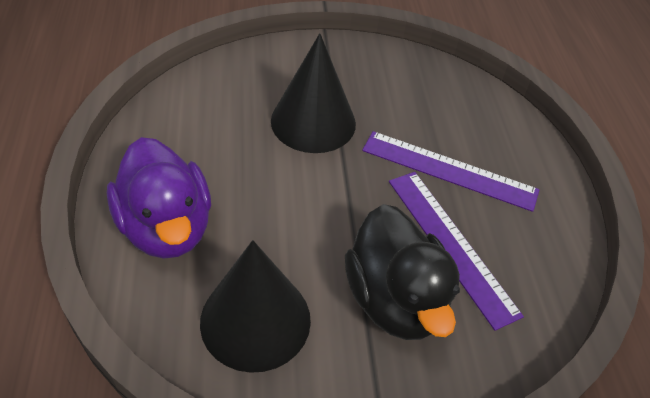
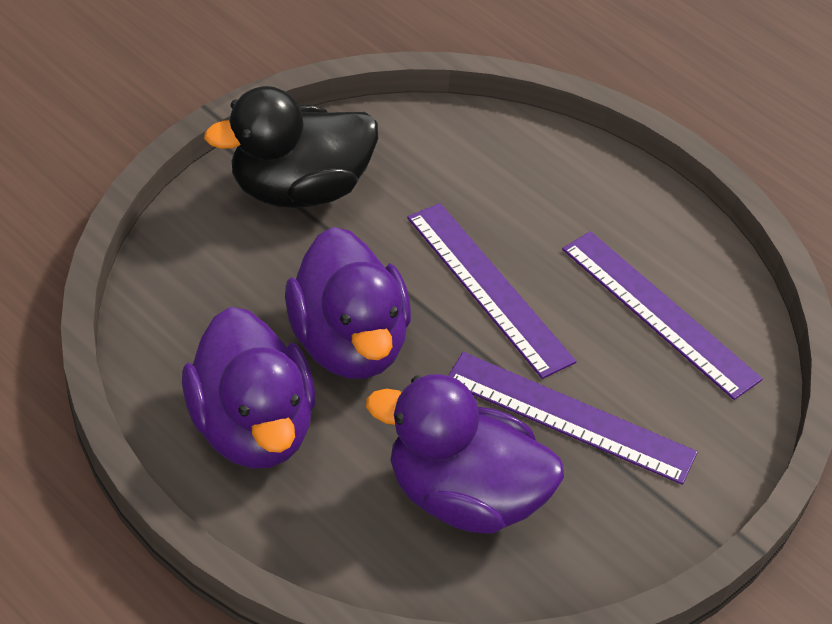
black cone: 2 -> 0
purple duck: 1 -> 3
purple ruler: 2 -> 3

